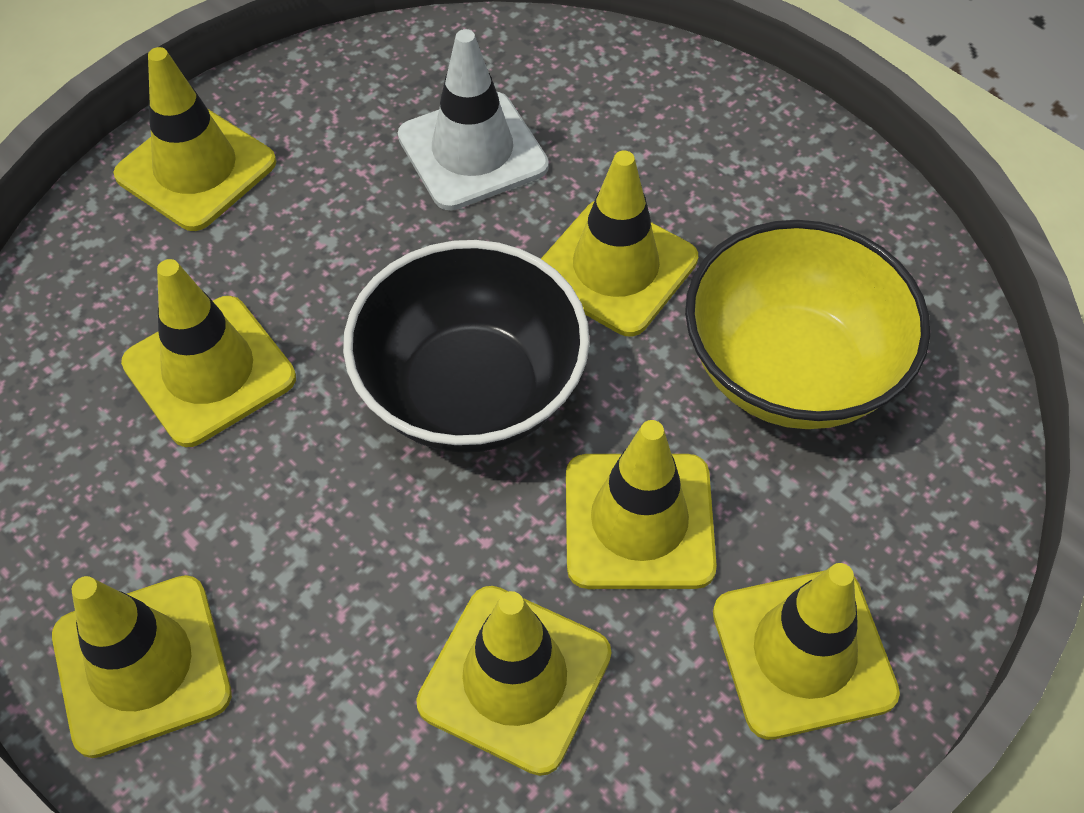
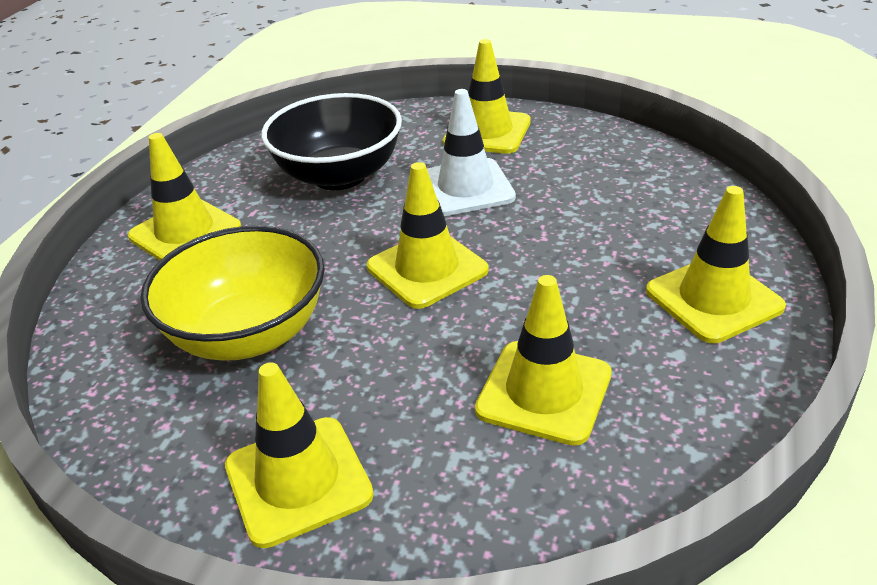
yellow traffic cone: 7 -> 6

